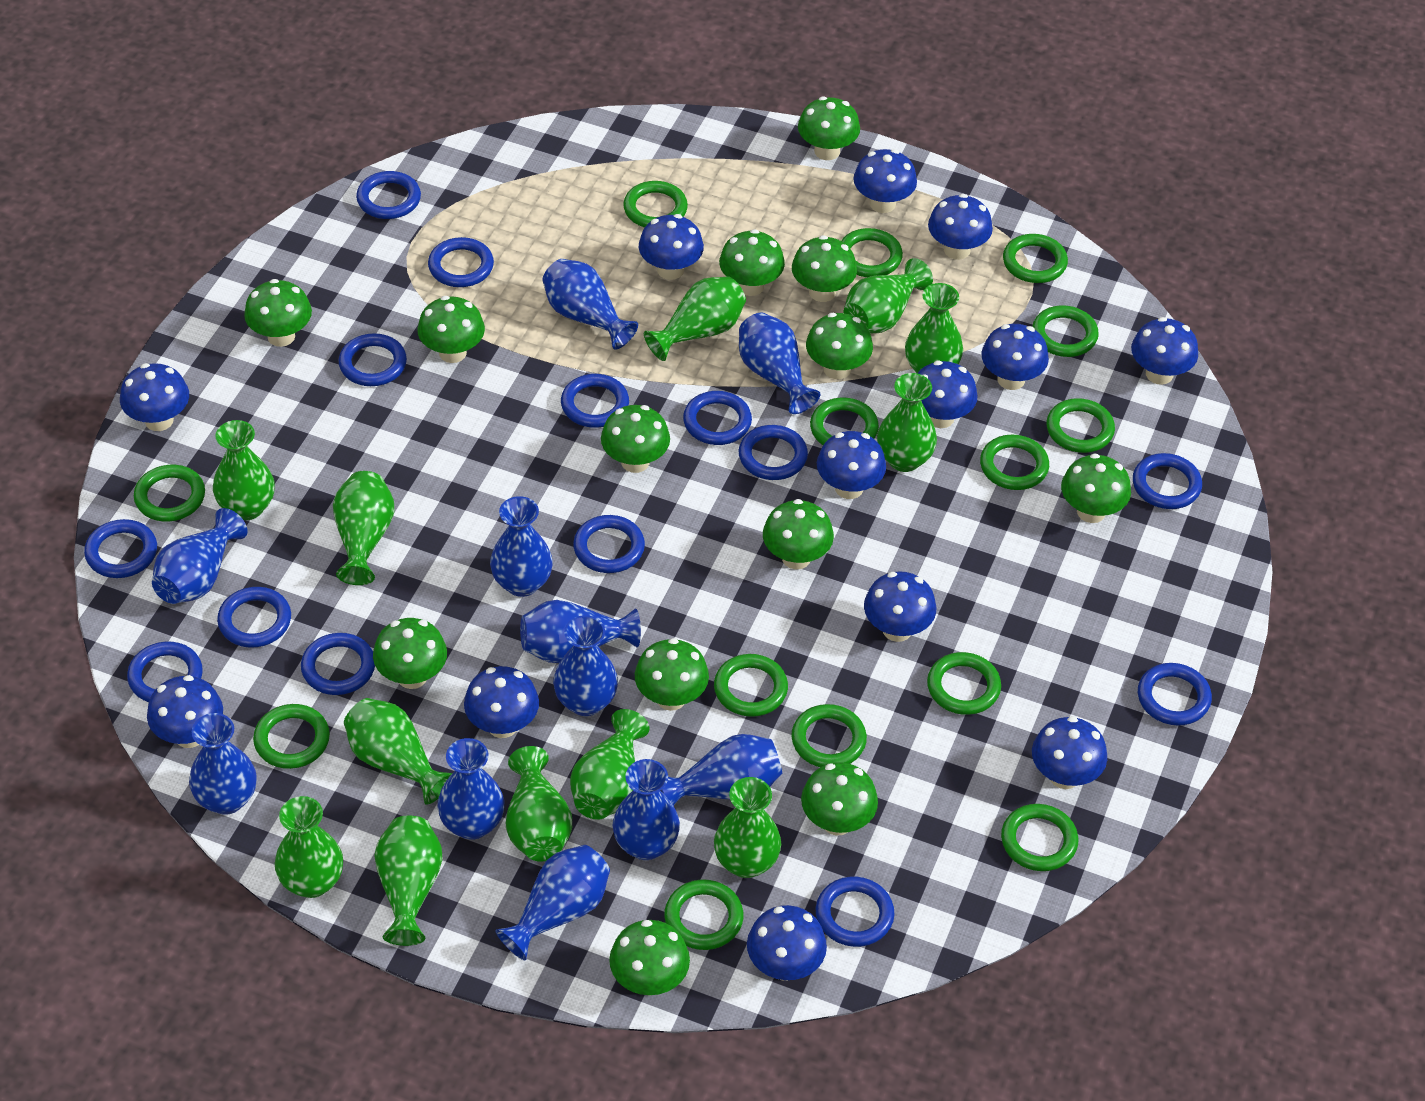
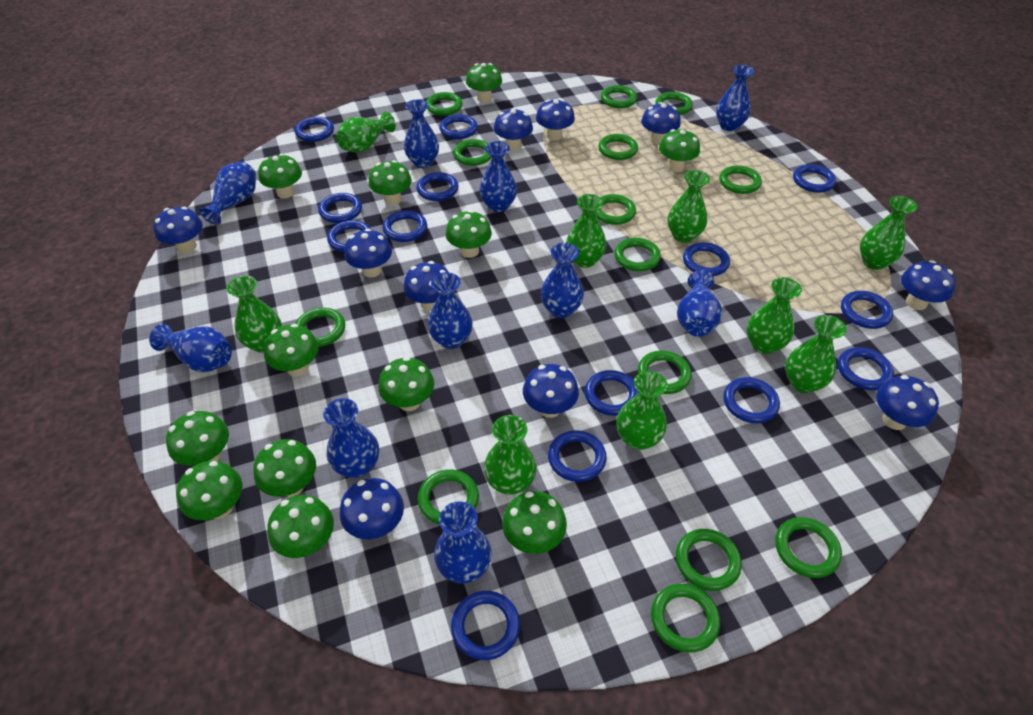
blue mushroom: 13 -> 10
blue vase: 11 -> 10
green mushroom: 13 -> 12
green vase: 12 -> 9

